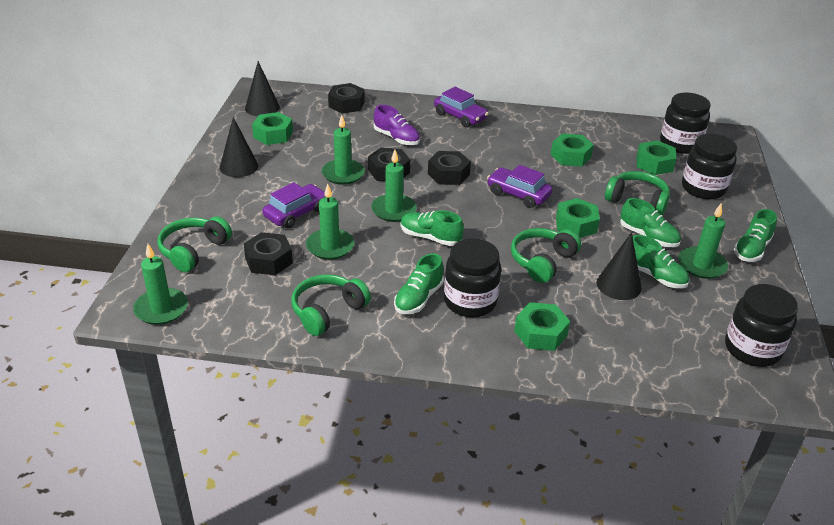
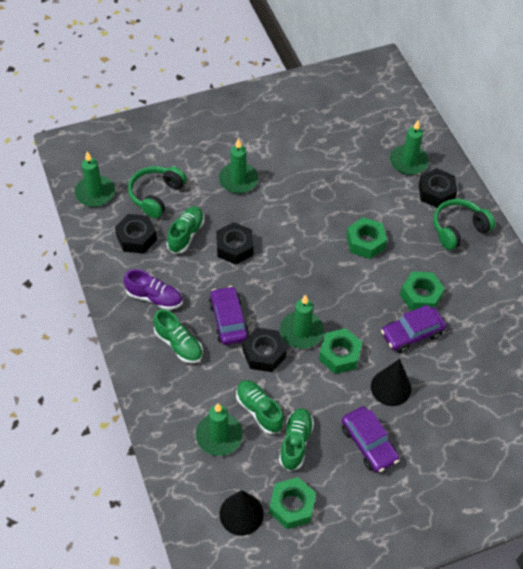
black cone: 3 -> 2
black jar: 4 -> 0
green headphones: 4 -> 2
green nut: 5 -> 4
green shoe: 5 -> 4

